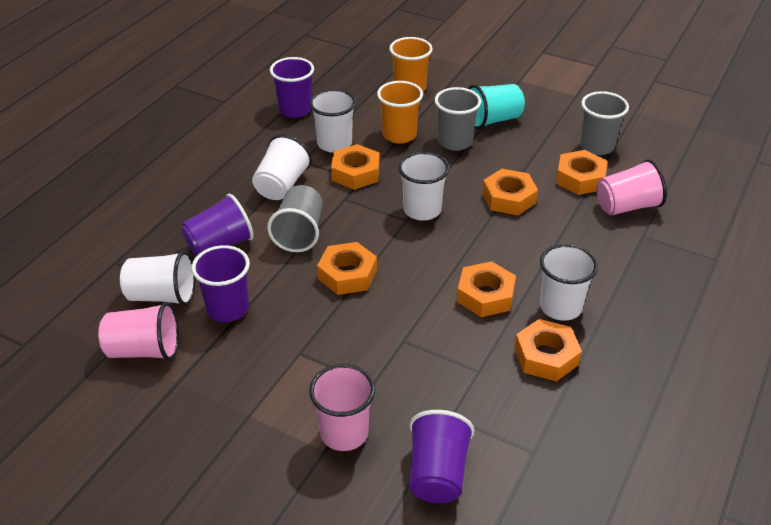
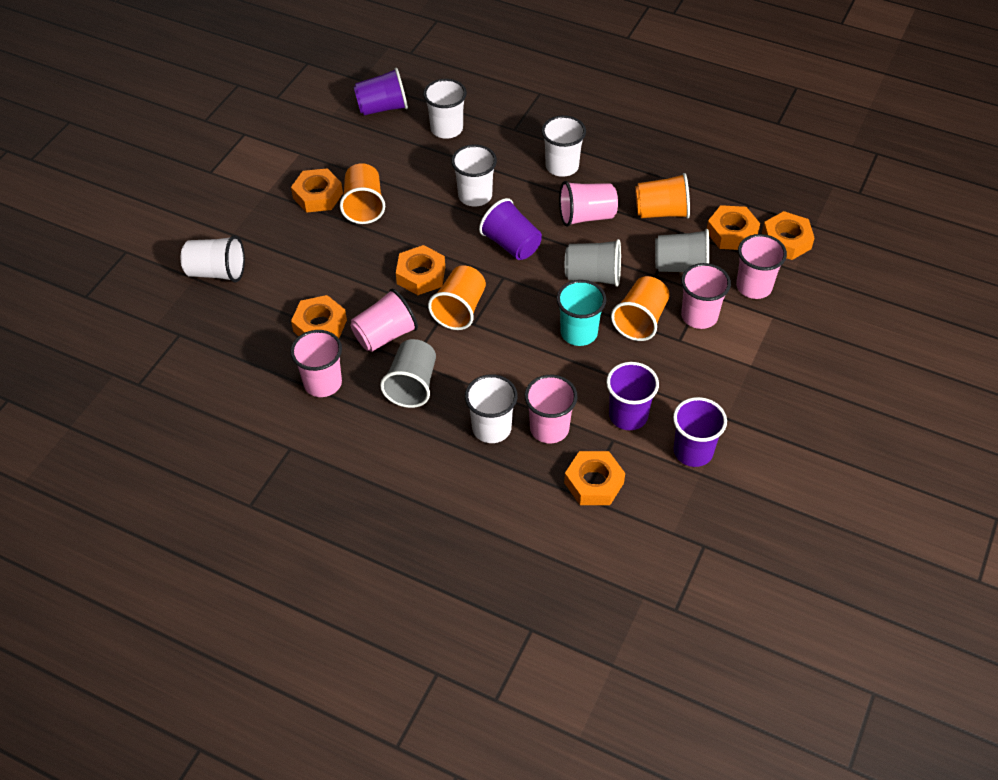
orange cup: 2 -> 4
pink cup: 3 -> 6

